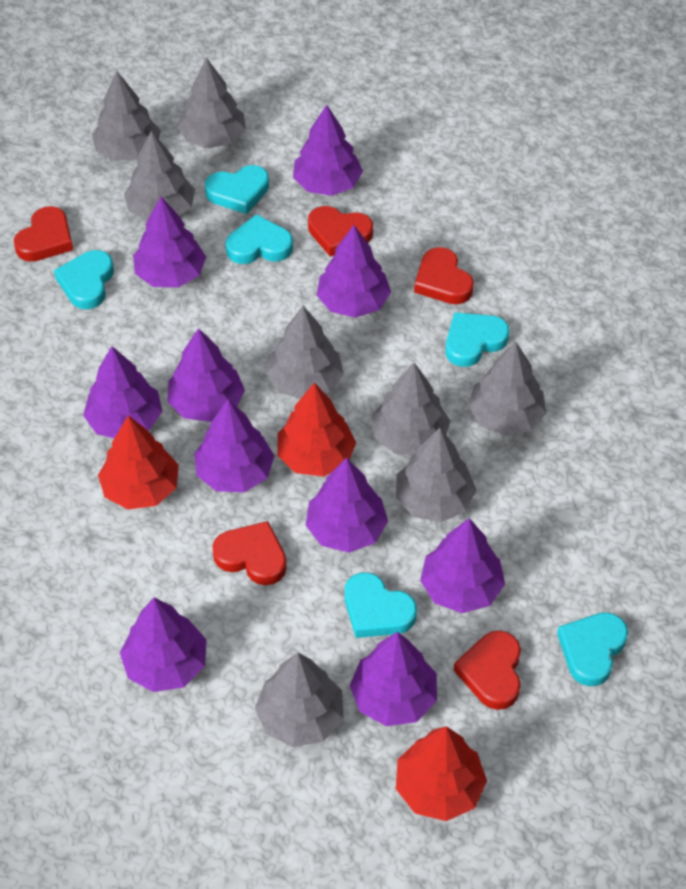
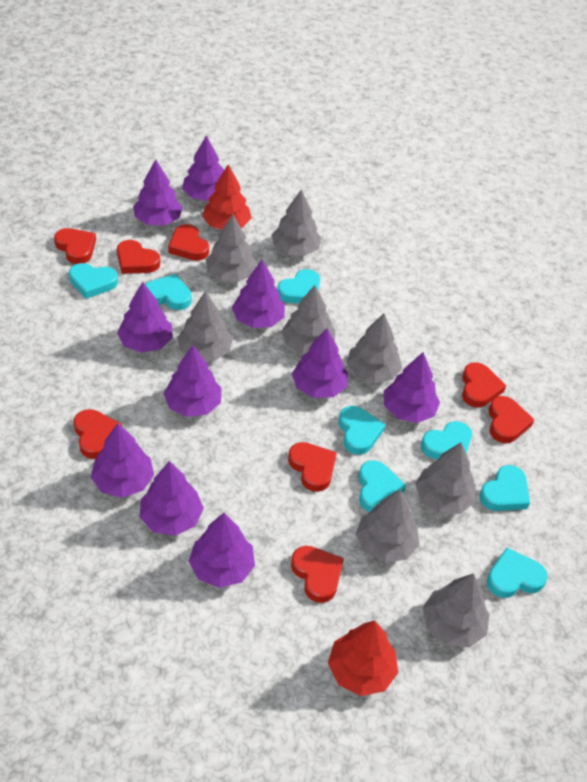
red heart: 5 -> 8
red tree: 3 -> 2
turquoise heart: 6 -> 8

